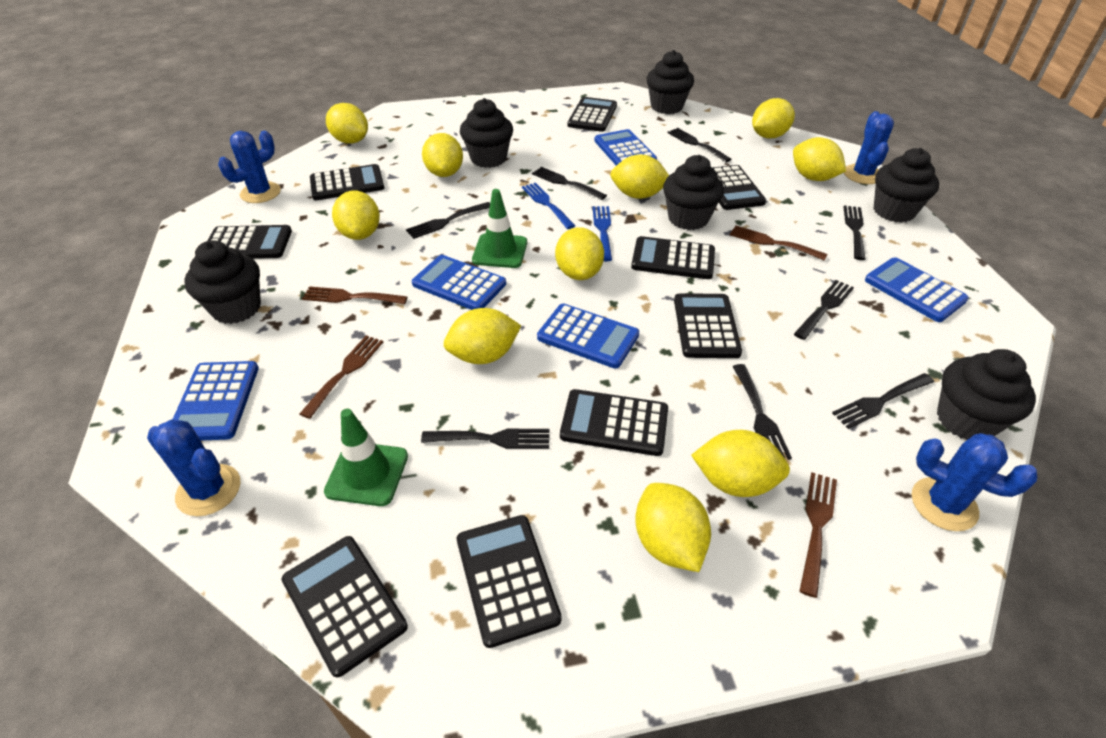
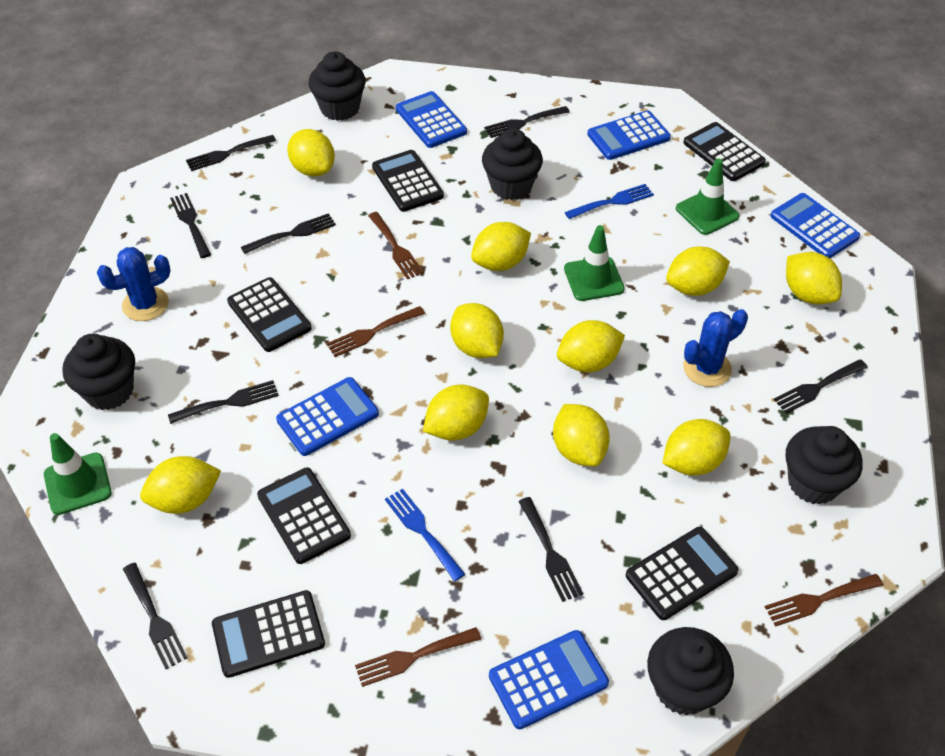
black calculator: 9 -> 6
black cupcake: 6 -> 5
blue cactus: 4 -> 2
green traffic cone: 2 -> 3

